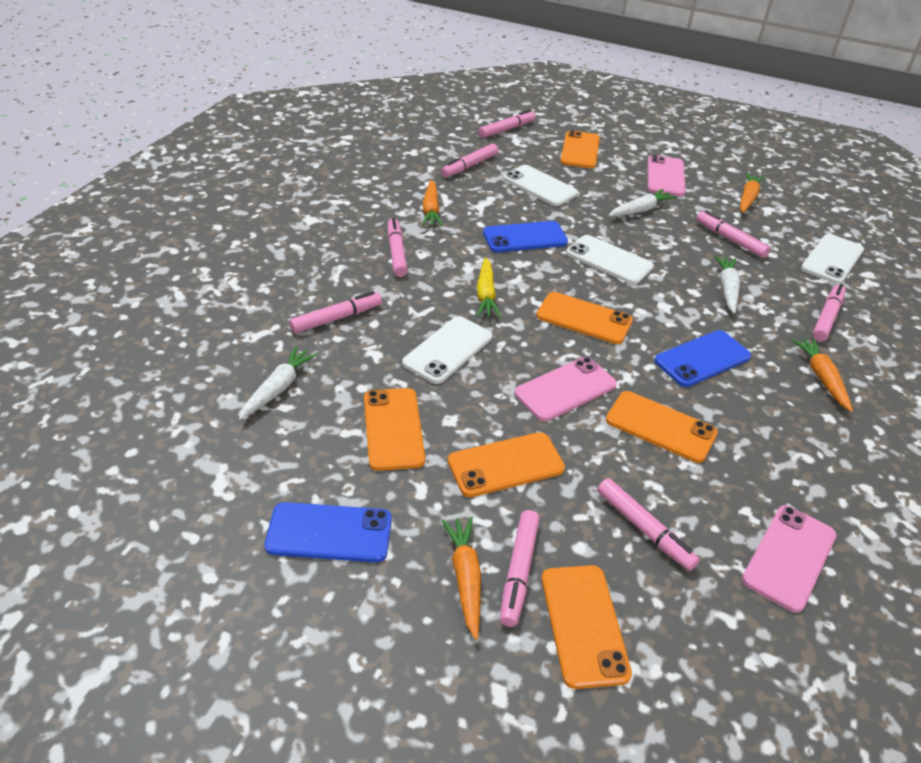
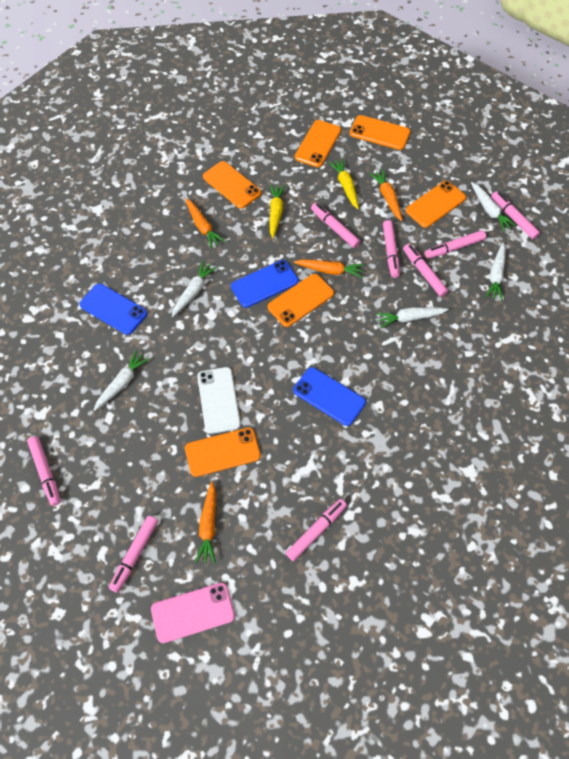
pink phone: 3 -> 1
white carrot: 3 -> 5
white phone: 4 -> 1
yellow carrot: 1 -> 2

